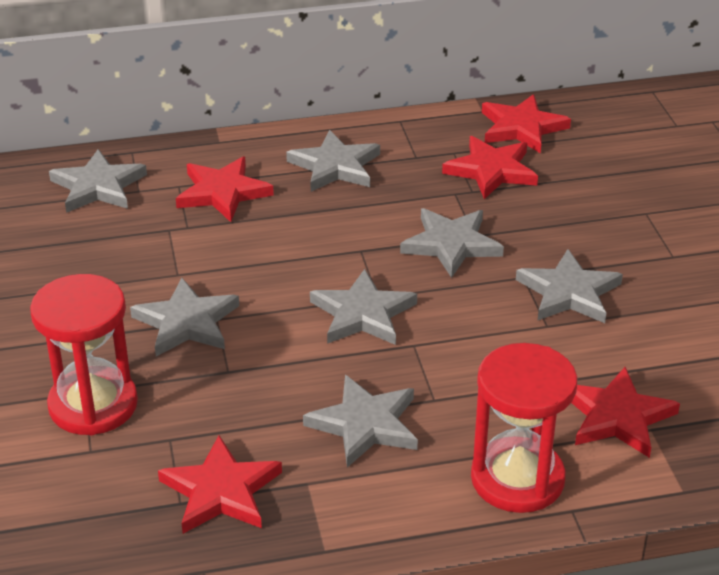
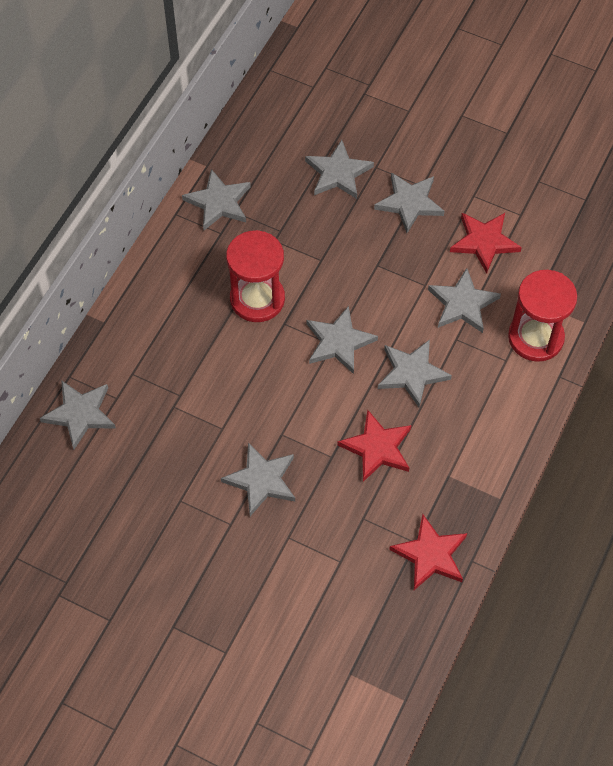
grey star: 7 -> 8
red star: 5 -> 3

